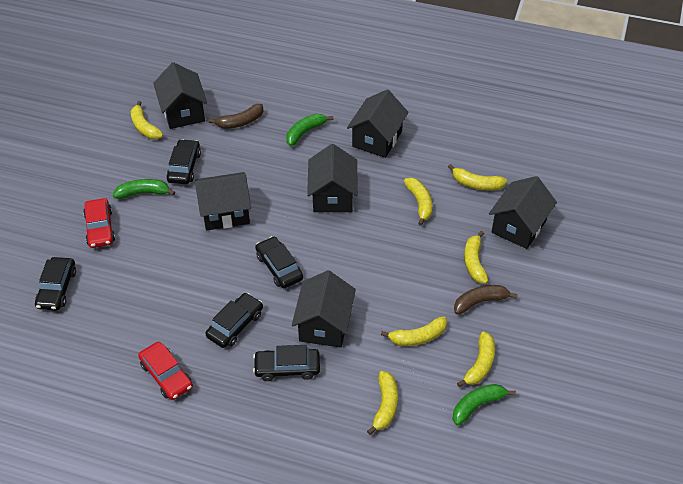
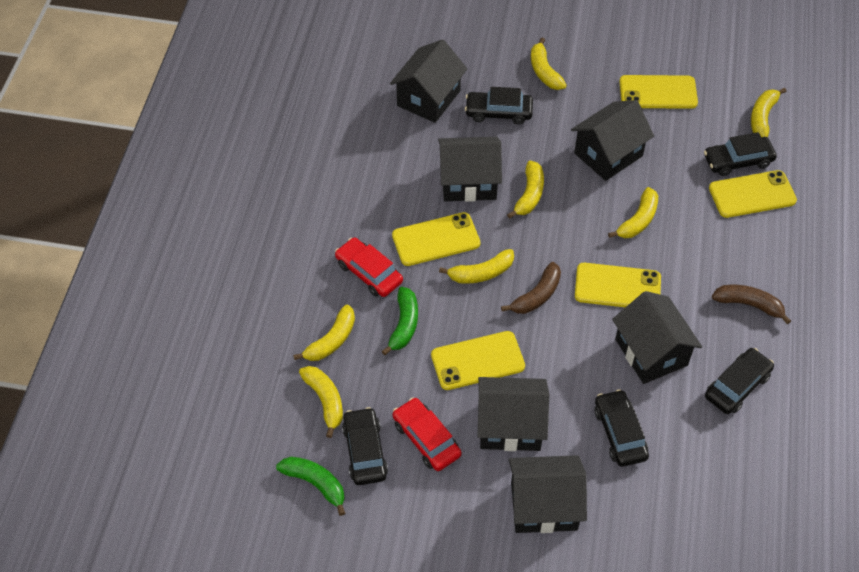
green banana: 3 -> 2
yellow phone: 0 -> 5

